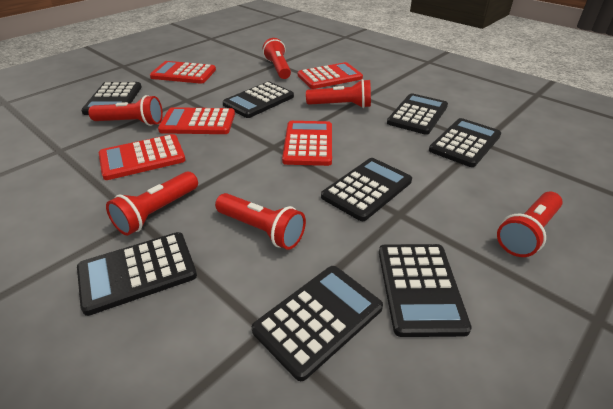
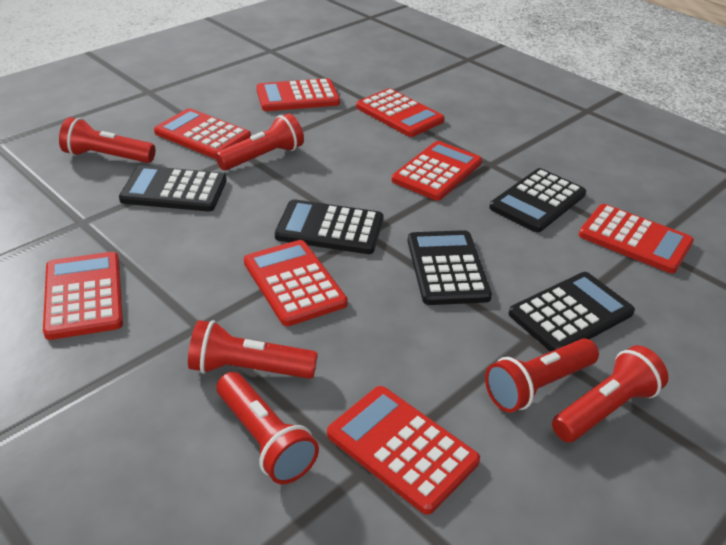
black calculator: 8 -> 5
red calculator: 5 -> 8

